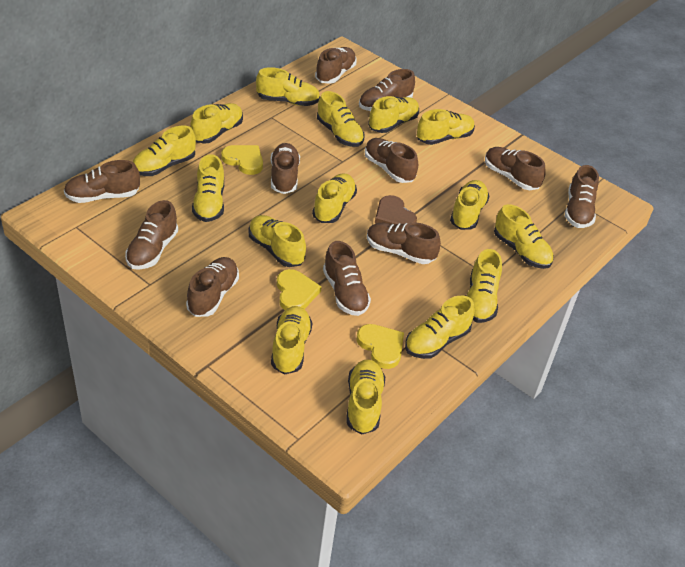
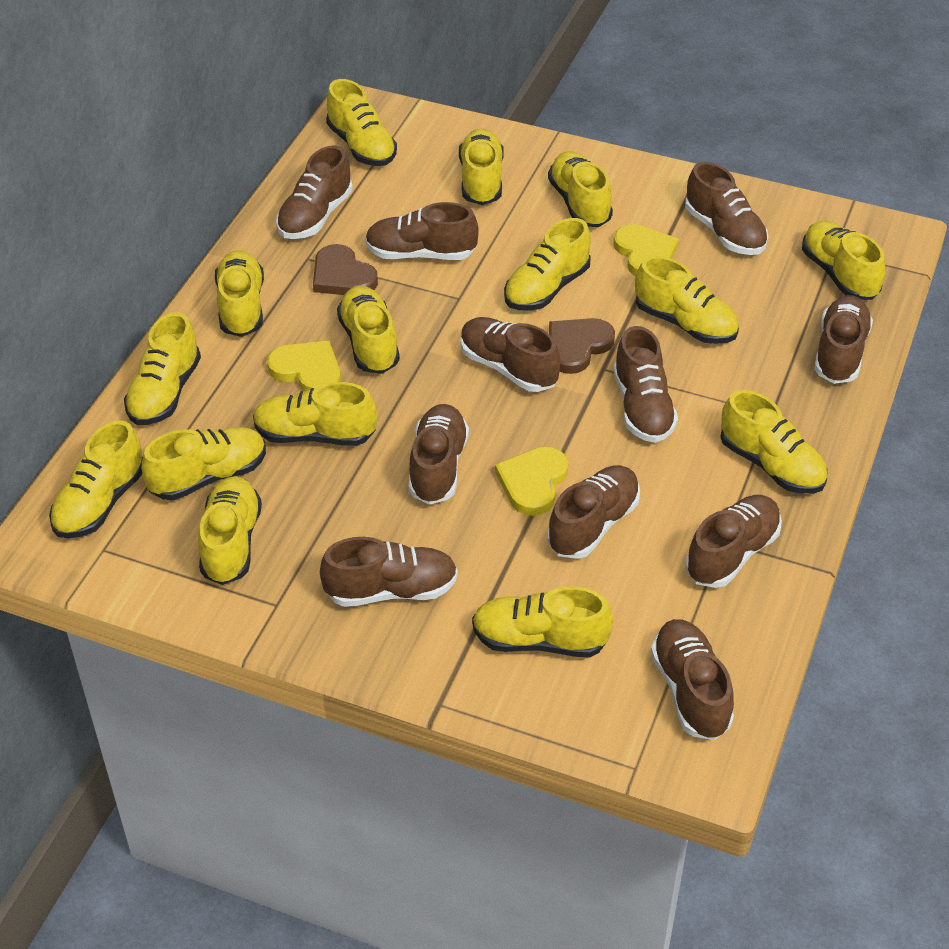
brown heart: 1 -> 2

